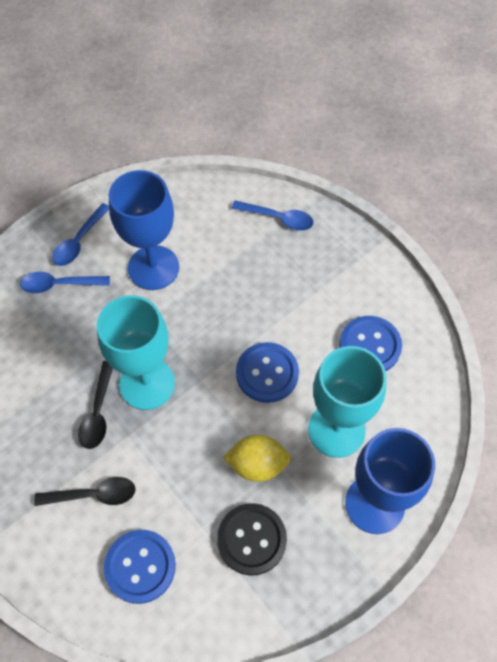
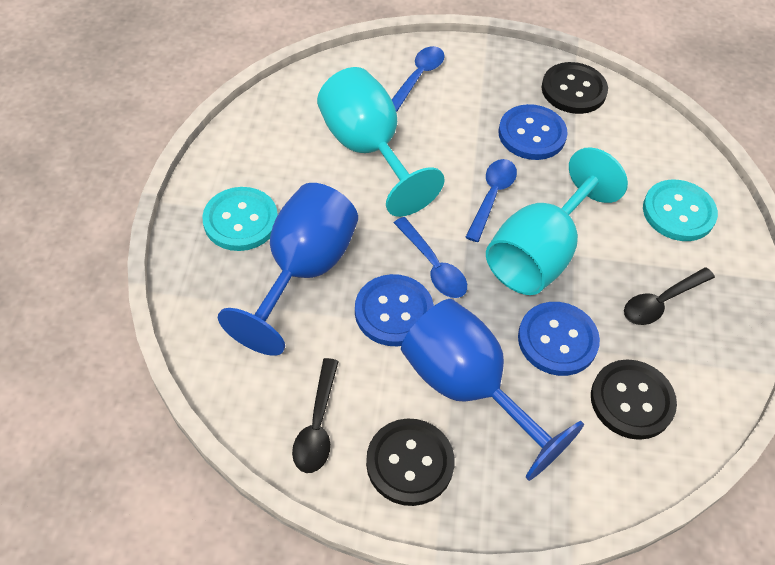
black button: 1 -> 3
turquoise button: 0 -> 2
yellow lemon: 1 -> 0

